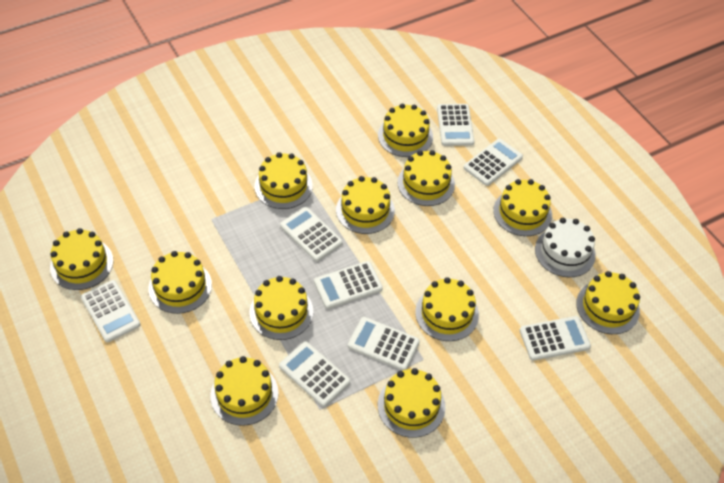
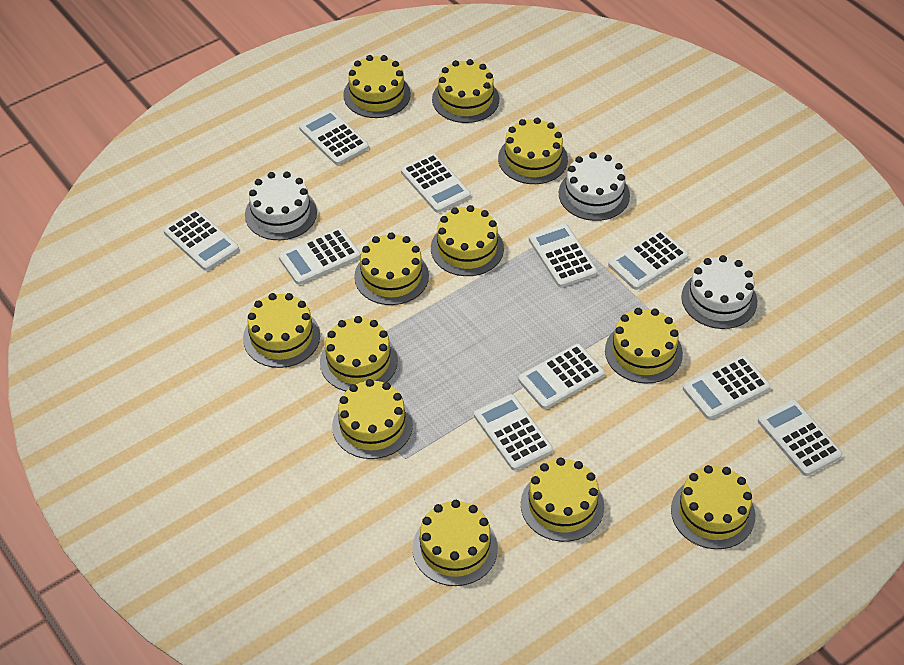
white cake: 1 -> 3
white calculator: 8 -> 10

